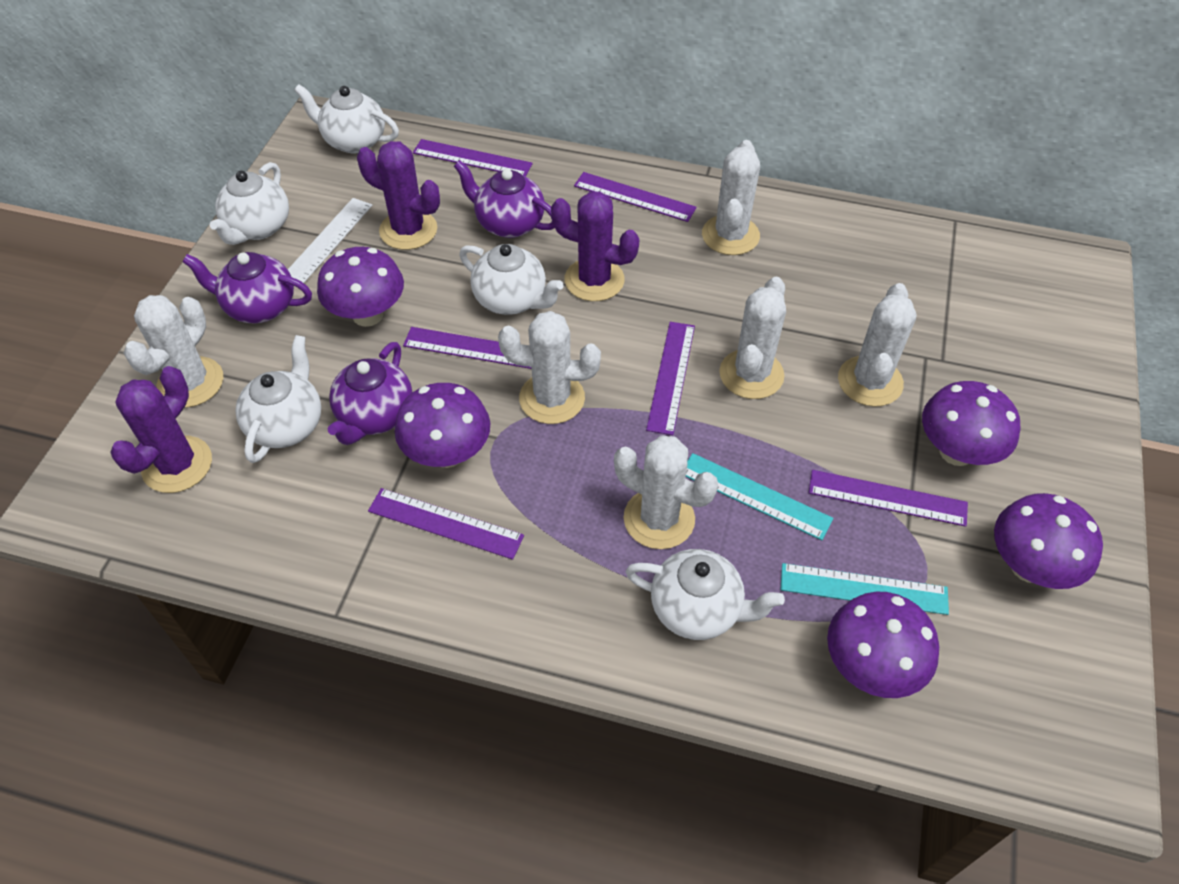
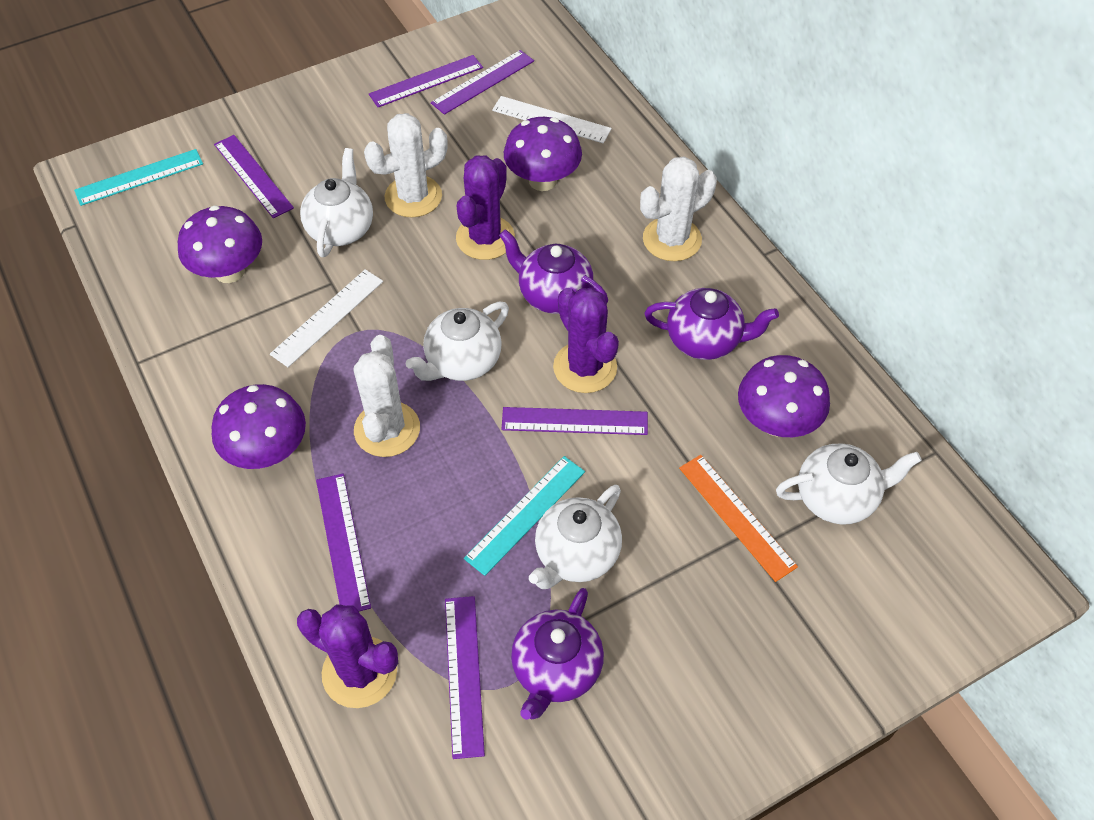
orange ruler: 0 -> 1
purple mushroom: 5 -> 4
white cactus: 6 -> 3
white ruler: 1 -> 2
white teapot: 5 -> 4

